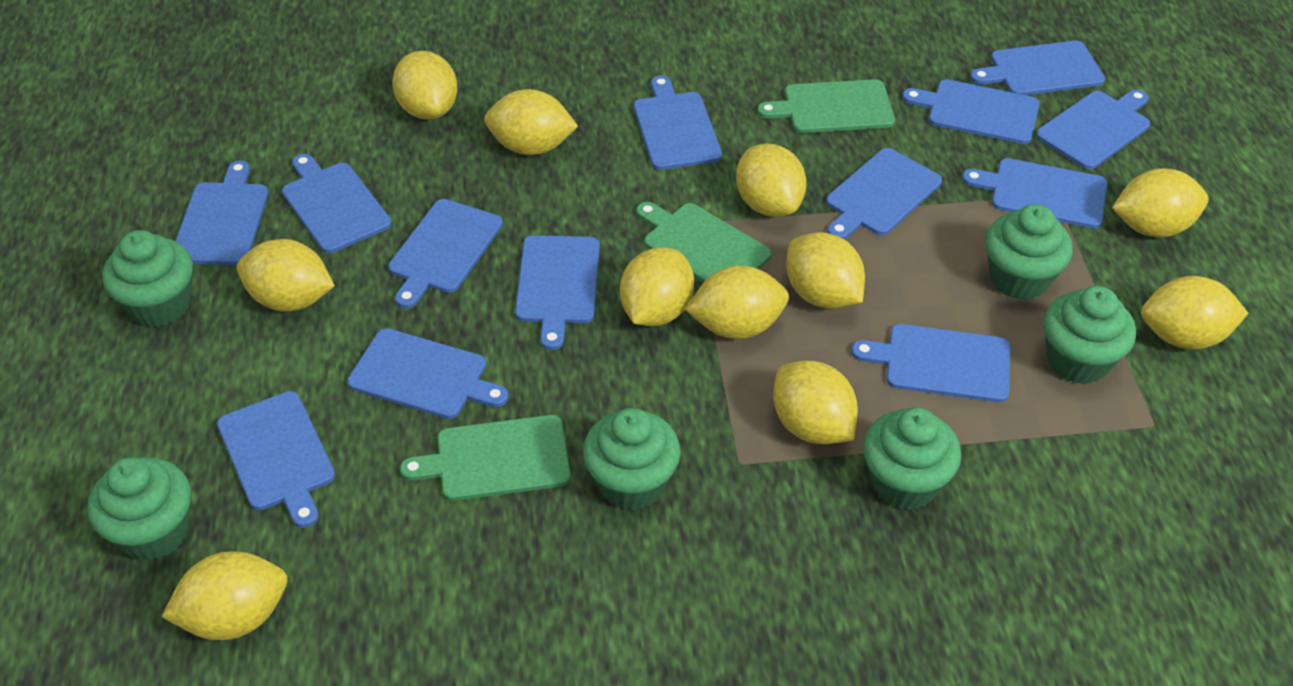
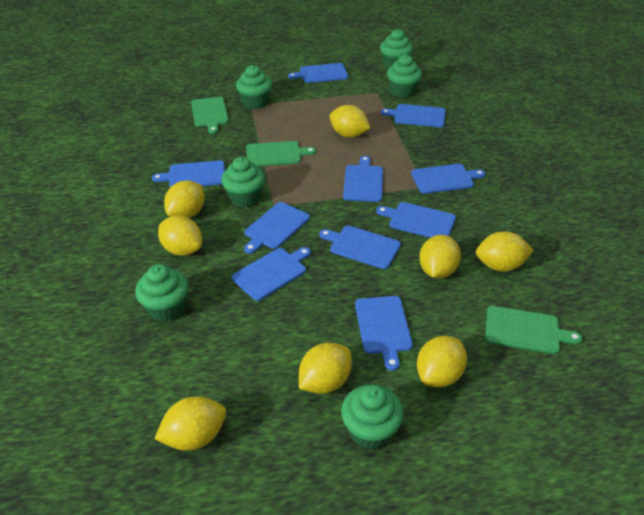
blue cutting board: 13 -> 10
yellow lemon: 11 -> 8

